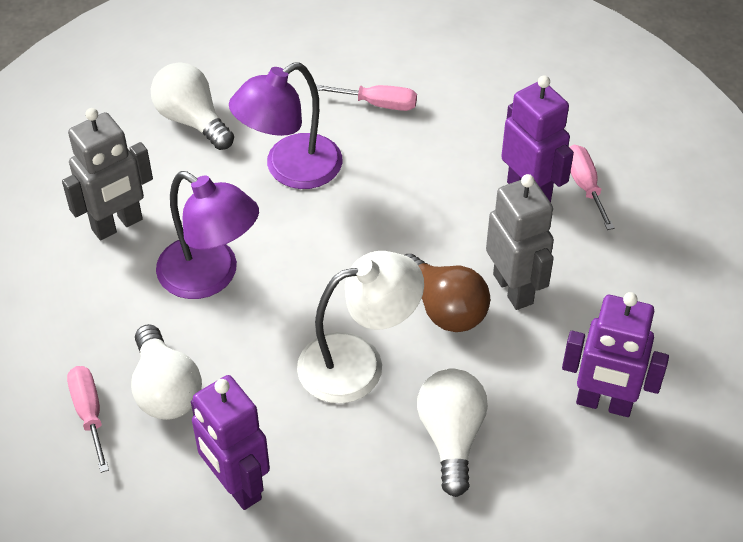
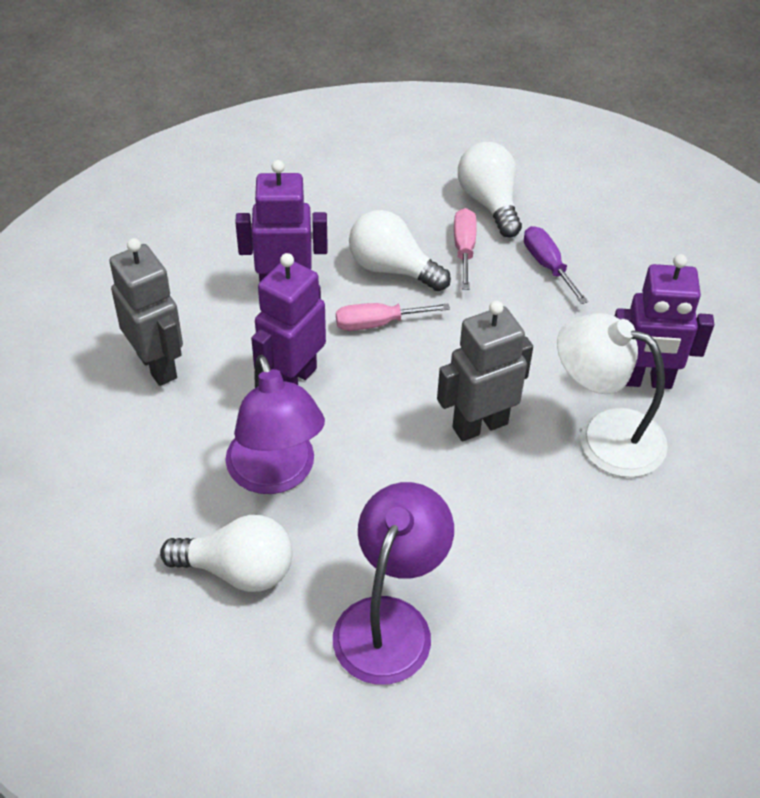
brown light bulb: 1 -> 0
pink screwdriver: 3 -> 2
purple screwdriver: 0 -> 1

